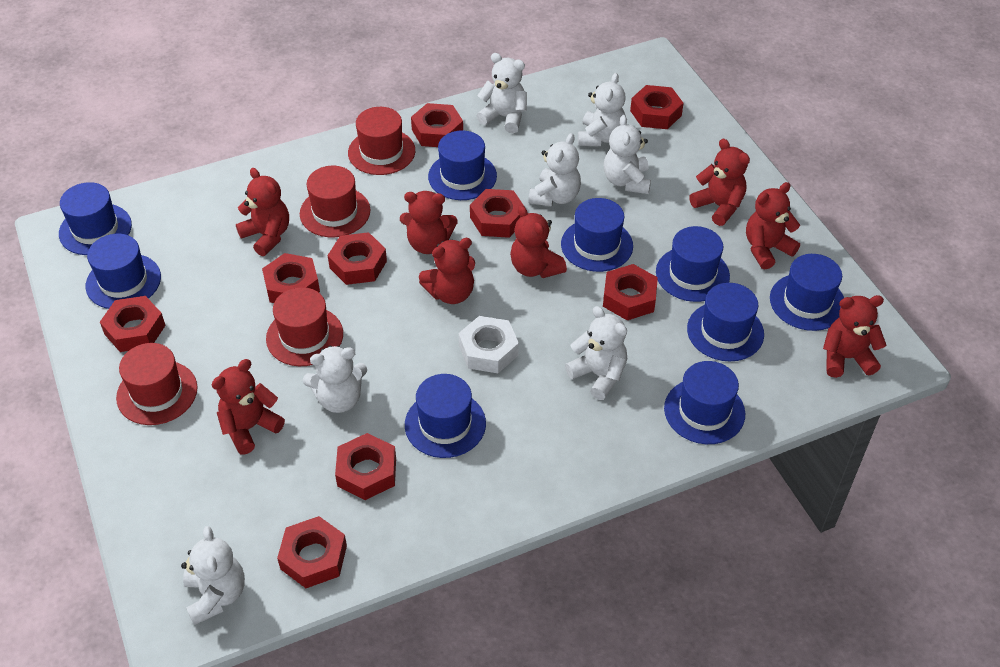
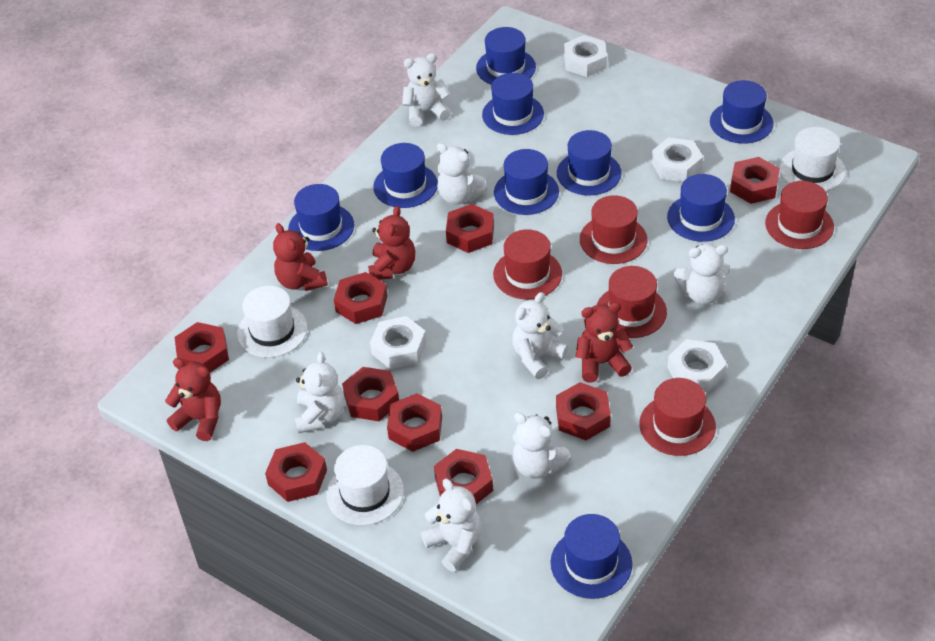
red hat: 4 -> 5
red teddy bear: 8 -> 4
white hat: 0 -> 3
white nut: 1 -> 4

